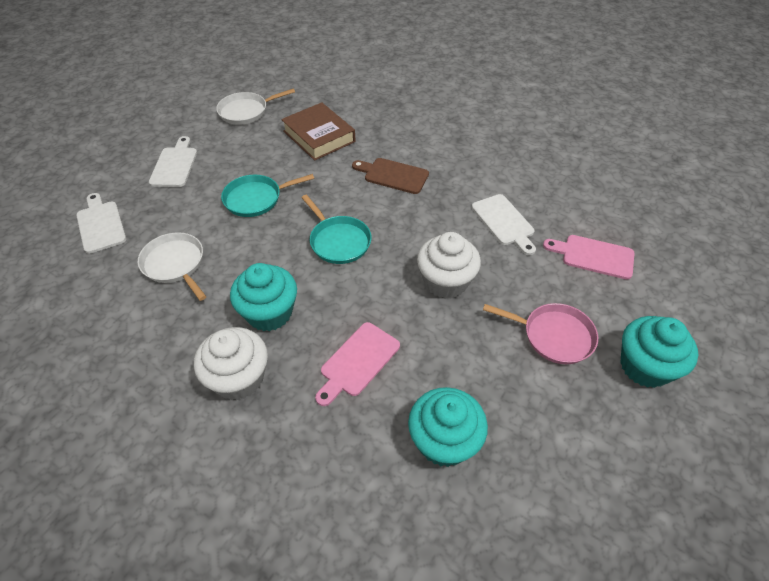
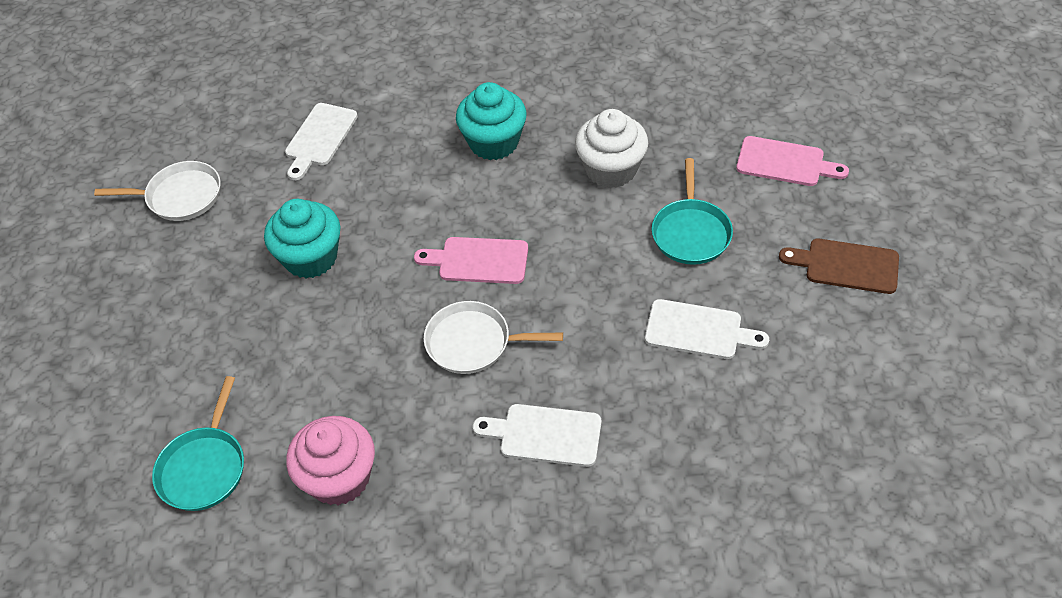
brown book: 1 -> 0
pink cupcake: 0 -> 1
pink pan: 1 -> 0
turquoise cupcake: 3 -> 2
white cupcake: 2 -> 1

